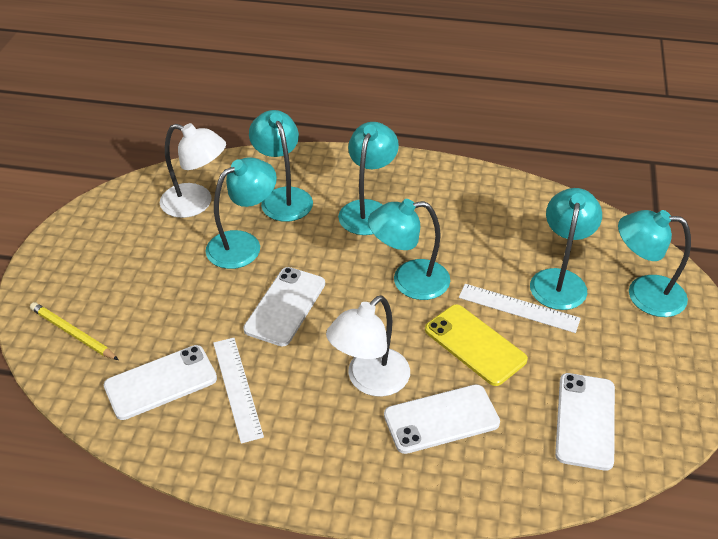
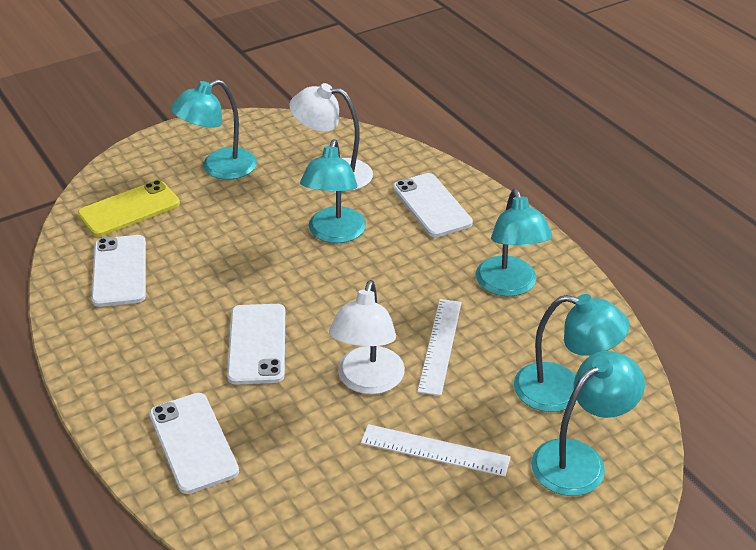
turquoise lamp: 6 -> 5
yellow pencil: 1 -> 0

